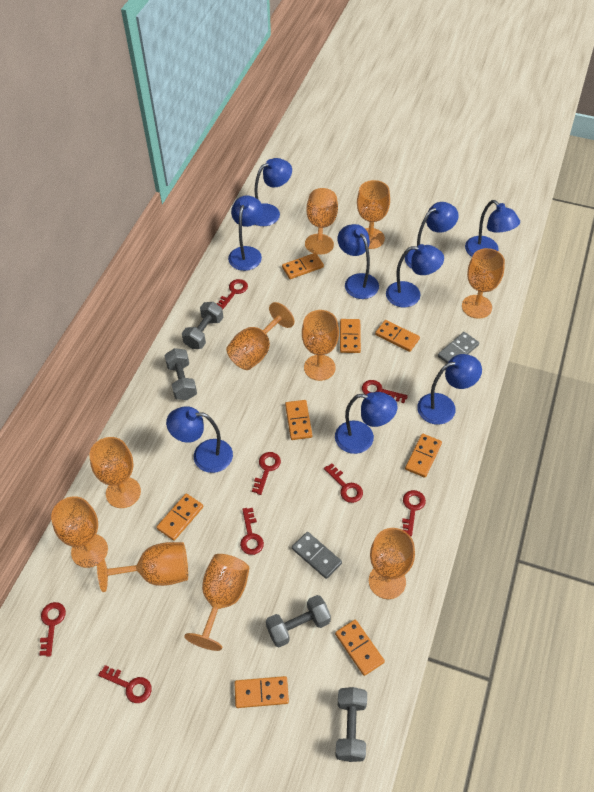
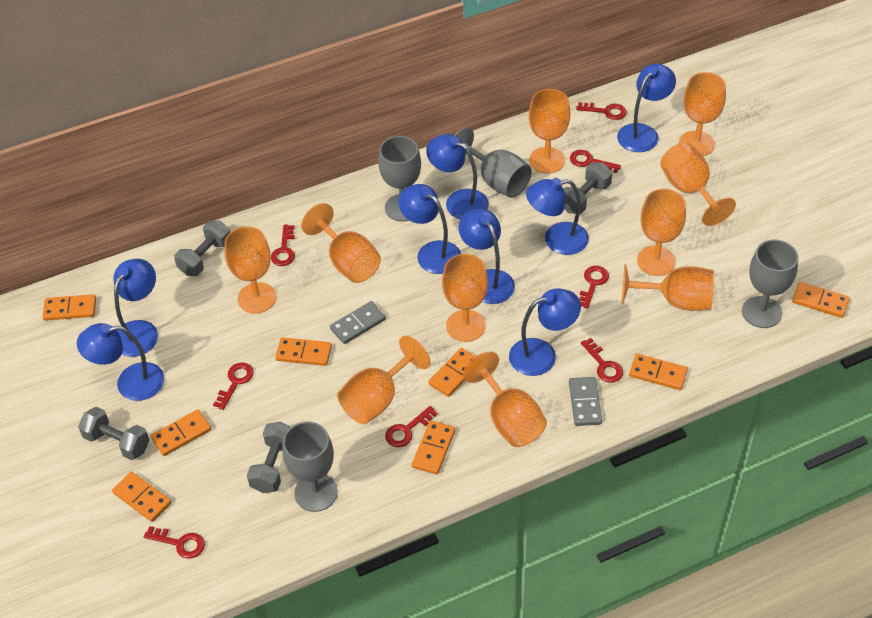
blue lamp: 9 -> 8
grey goblet: 0 -> 4

